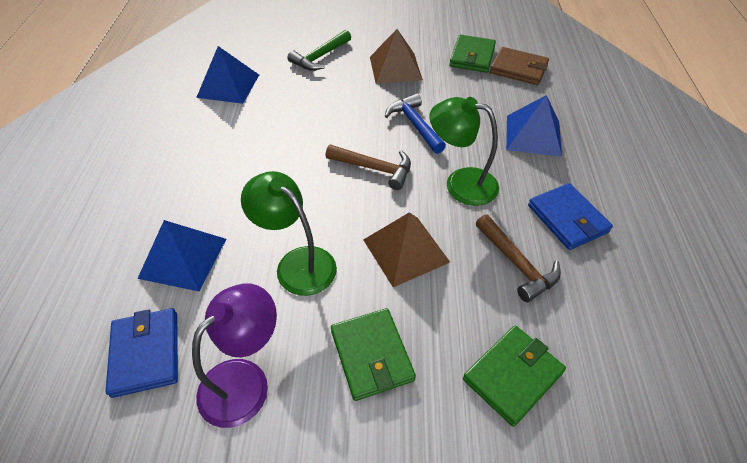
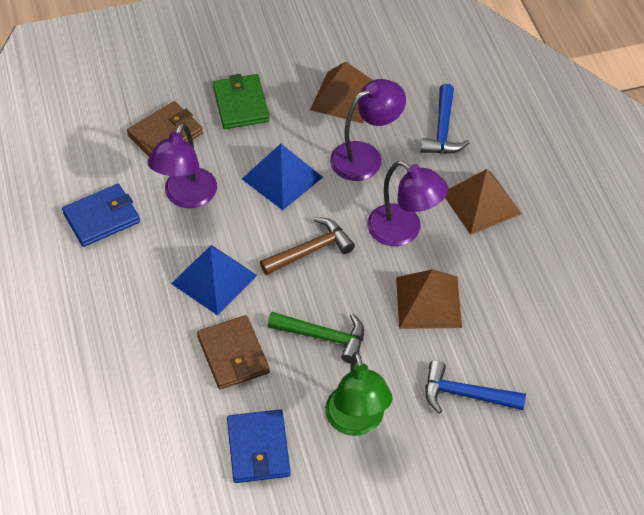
blue hammer: 1 -> 2
blue pyramid: 3 -> 2
brown hammer: 2 -> 1
brown pyramid: 2 -> 3
brown wallet: 1 -> 2
green lamp: 2 -> 1
green wallet: 3 -> 1
purple lamp: 1 -> 3

